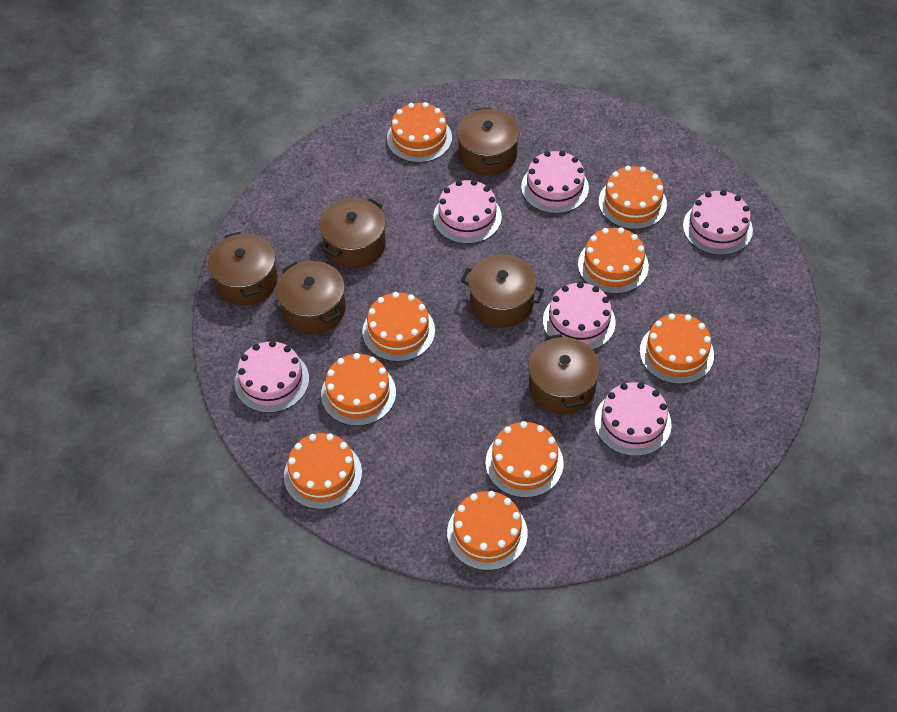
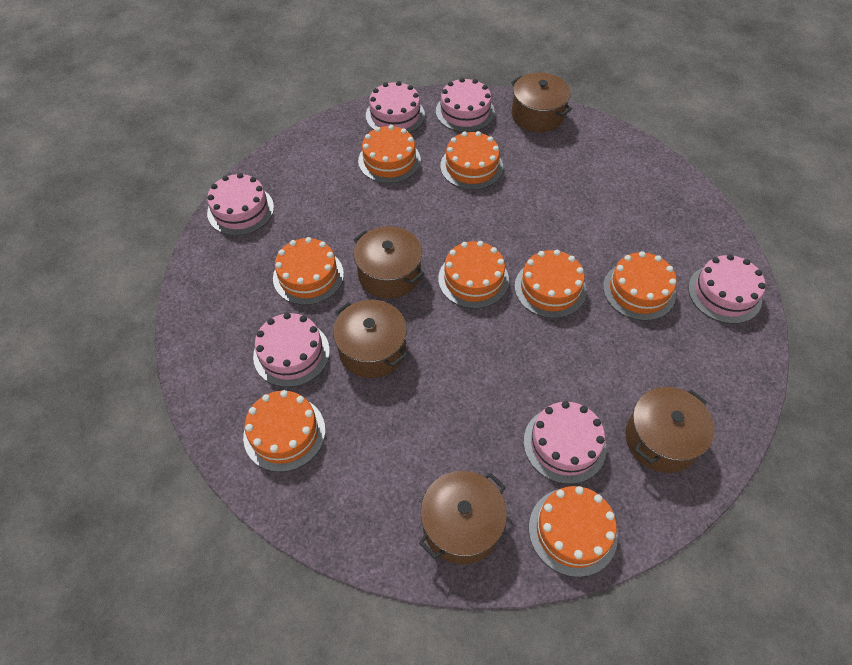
brown pot: 6 -> 5
orange cake: 9 -> 8

